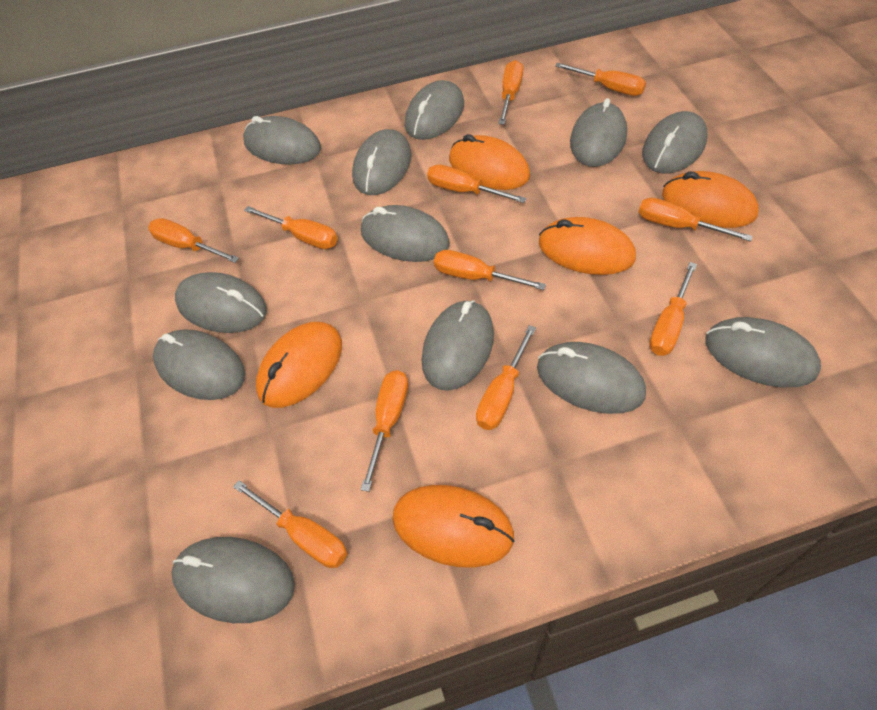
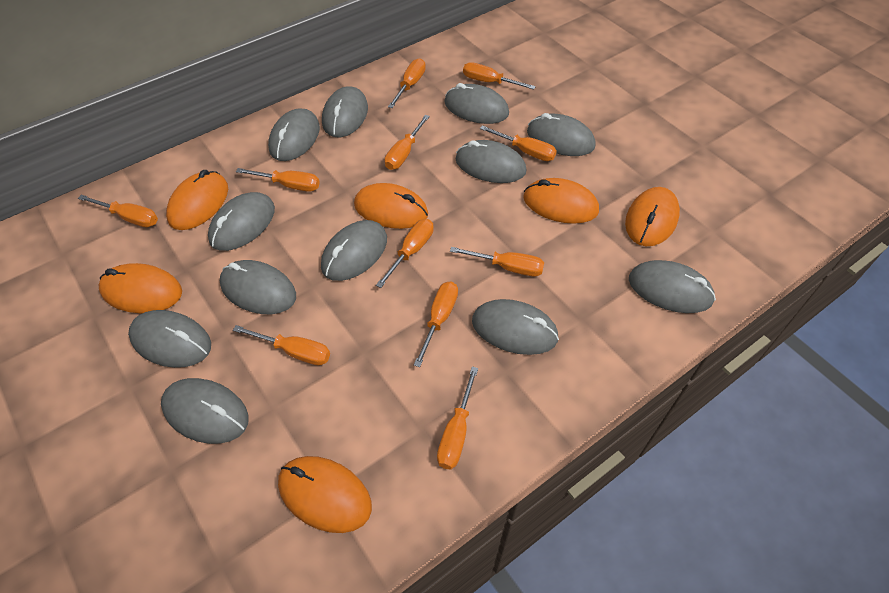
orange mouse: 5 -> 6

